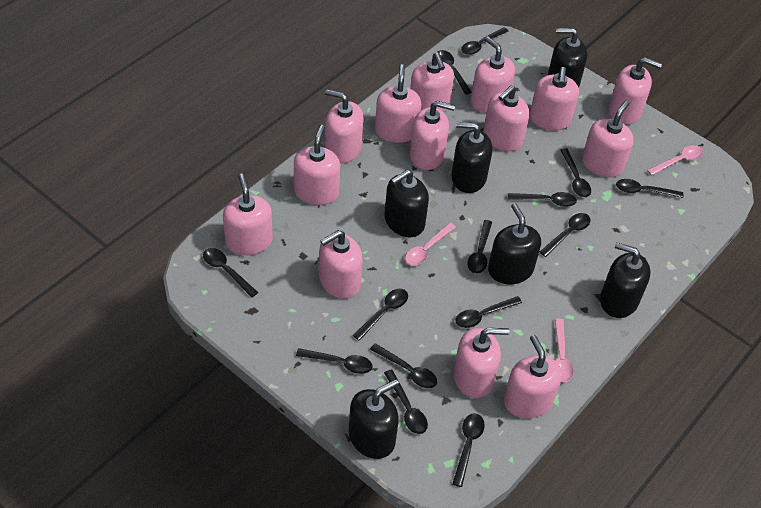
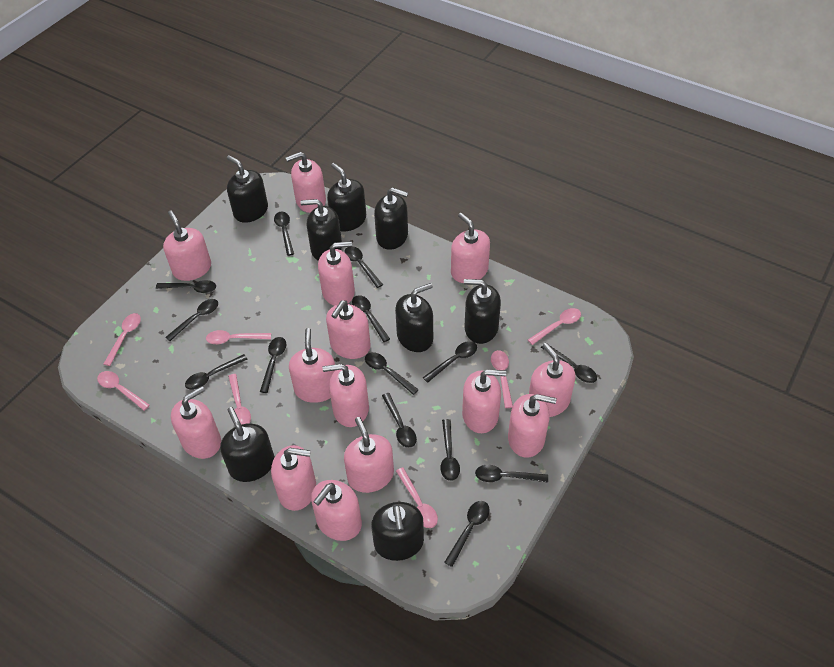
black soap dispenser: 6 -> 8
pink spoon: 3 -> 7

